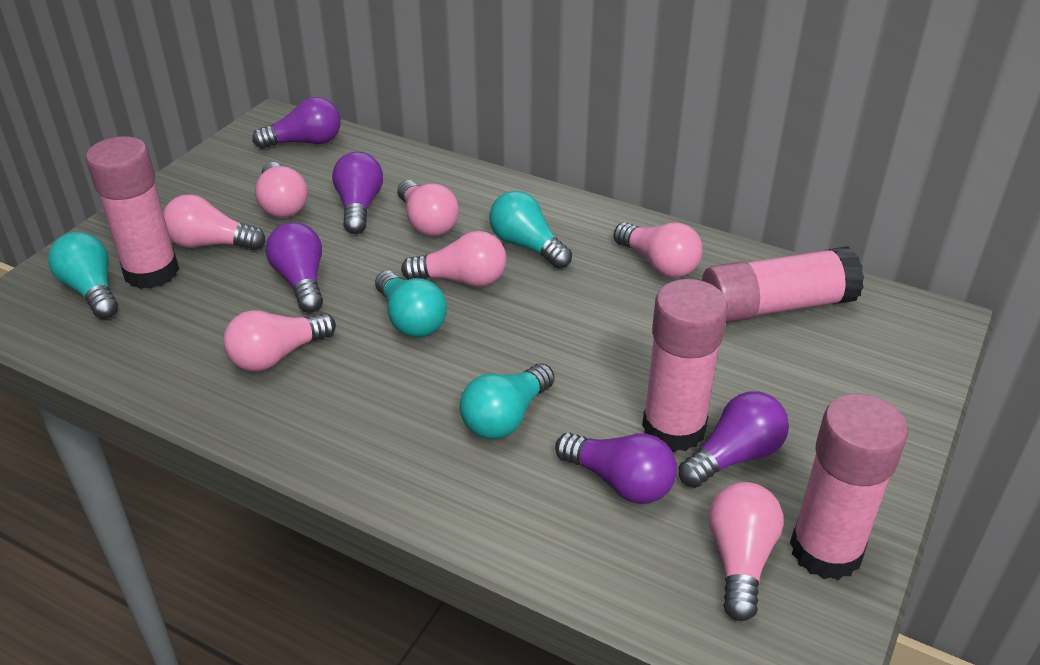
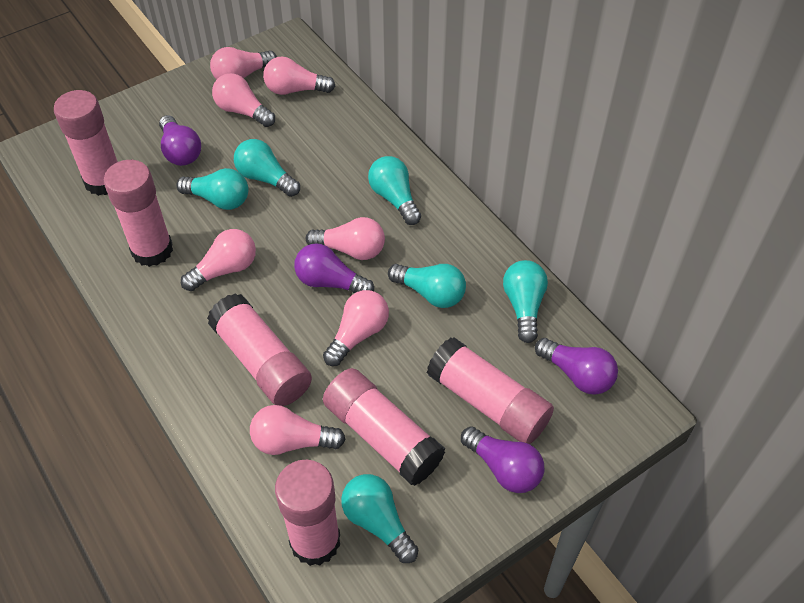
pink glue stick: 4 -> 6
purple light bulb: 5 -> 4
turquoise light bulb: 4 -> 6

